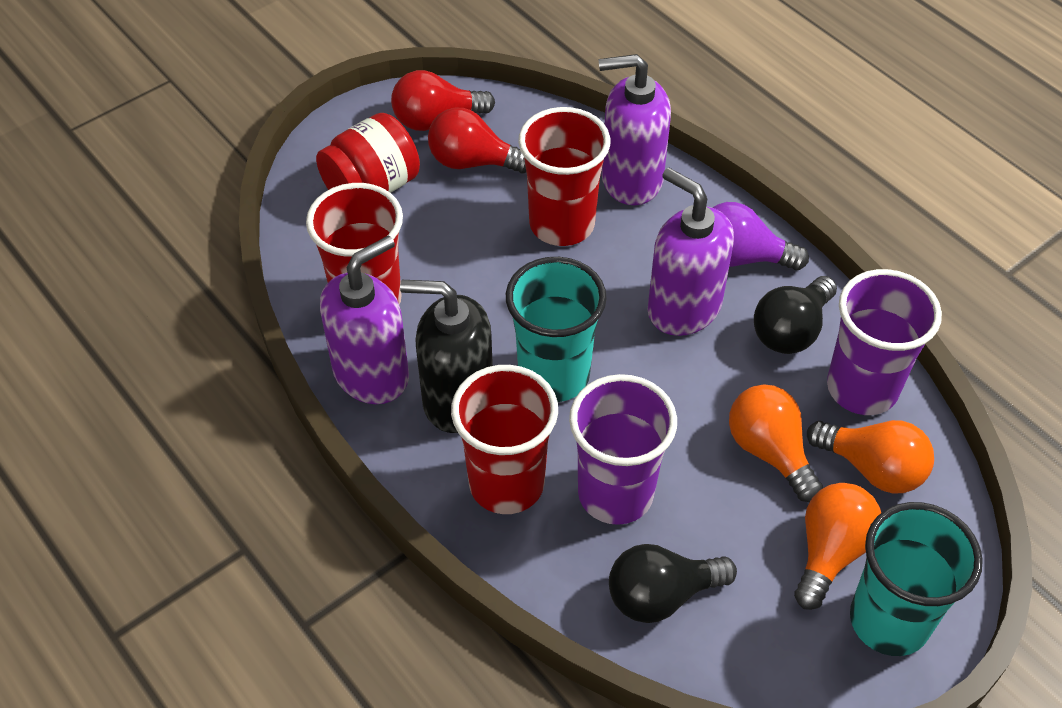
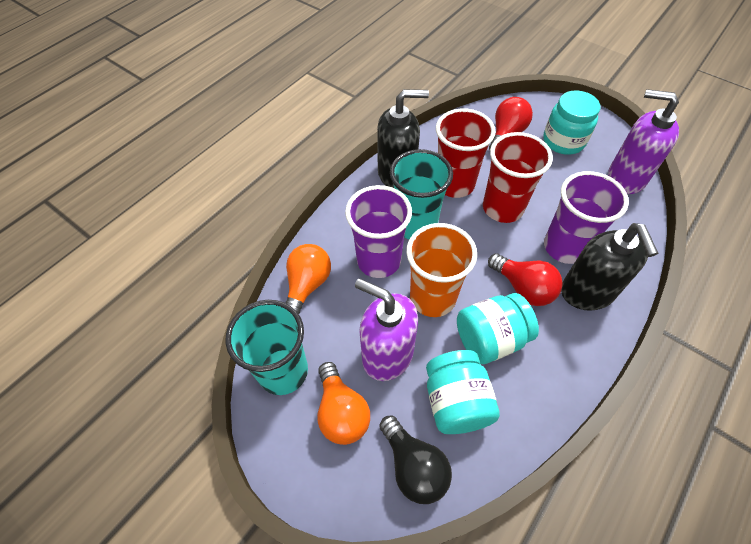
black light bulb: 2 -> 1
black soap dispenser: 1 -> 2
orange cup: 0 -> 1
orange light bulb: 3 -> 2
purple light bulb: 1 -> 0
purple soap dispenser: 3 -> 2
red cup: 3 -> 2
red jar: 1 -> 0
turquoise jar: 0 -> 3

